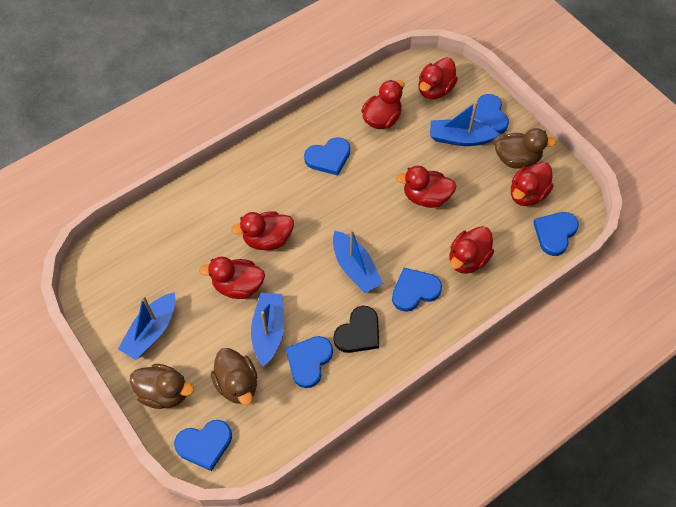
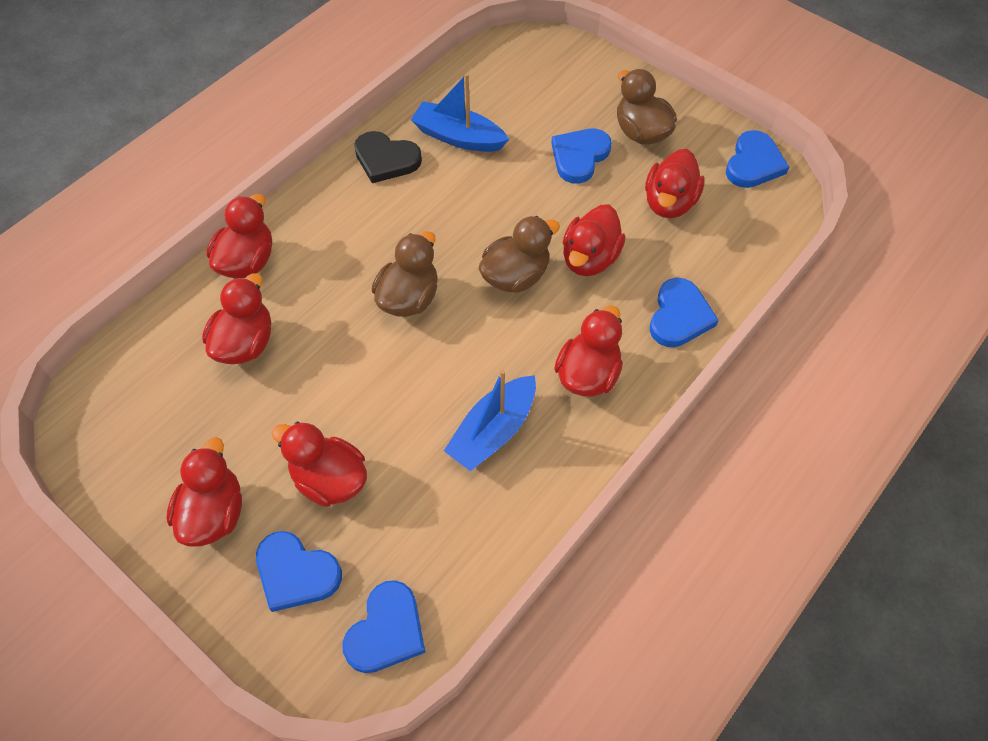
blue boat: 4 -> 2
blue heart: 6 -> 5

